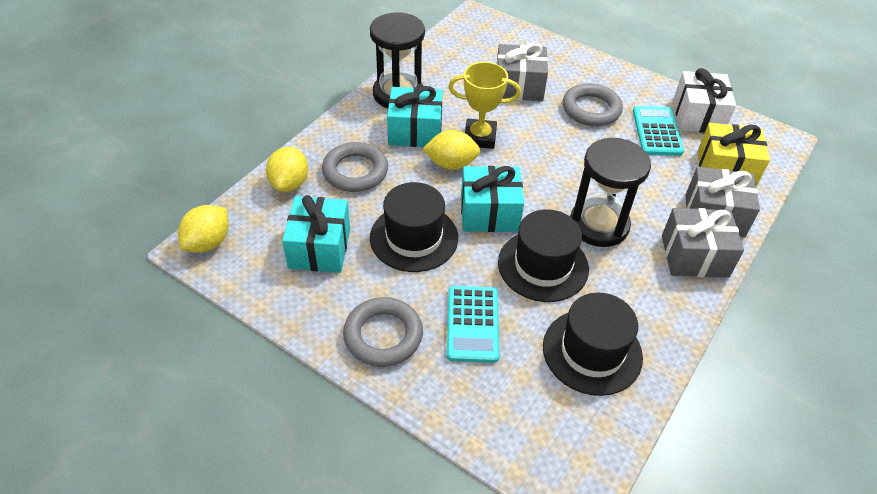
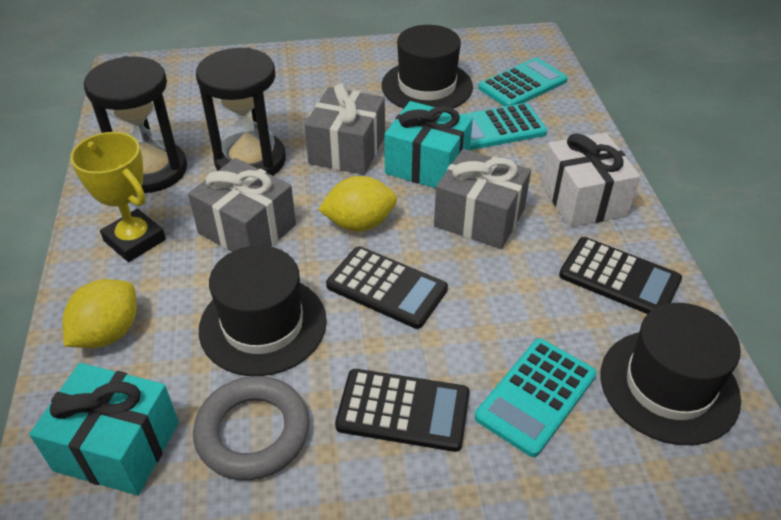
black calculator: 0 -> 3
grey ring: 3 -> 1
turquoise calculator: 2 -> 3
turquoise gift: 3 -> 2
yellow gift: 1 -> 0
yellow lemon: 3 -> 2

